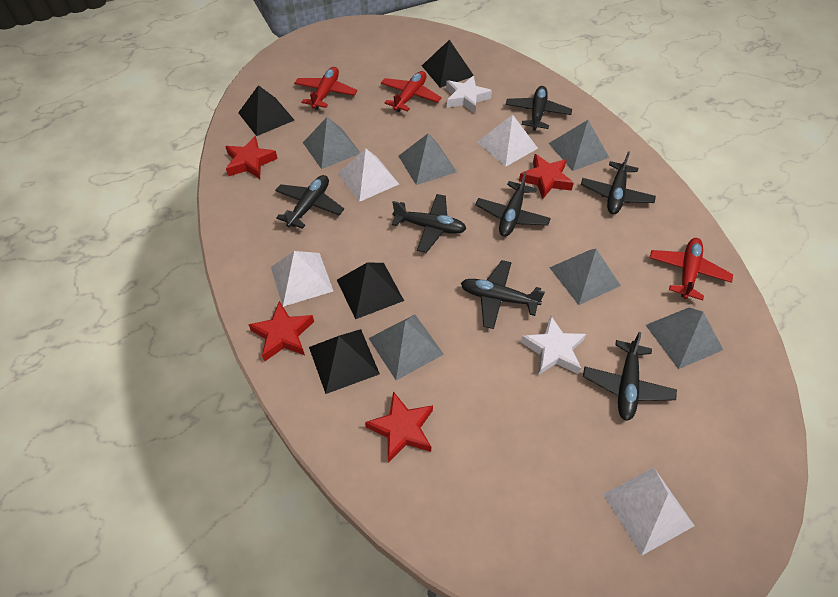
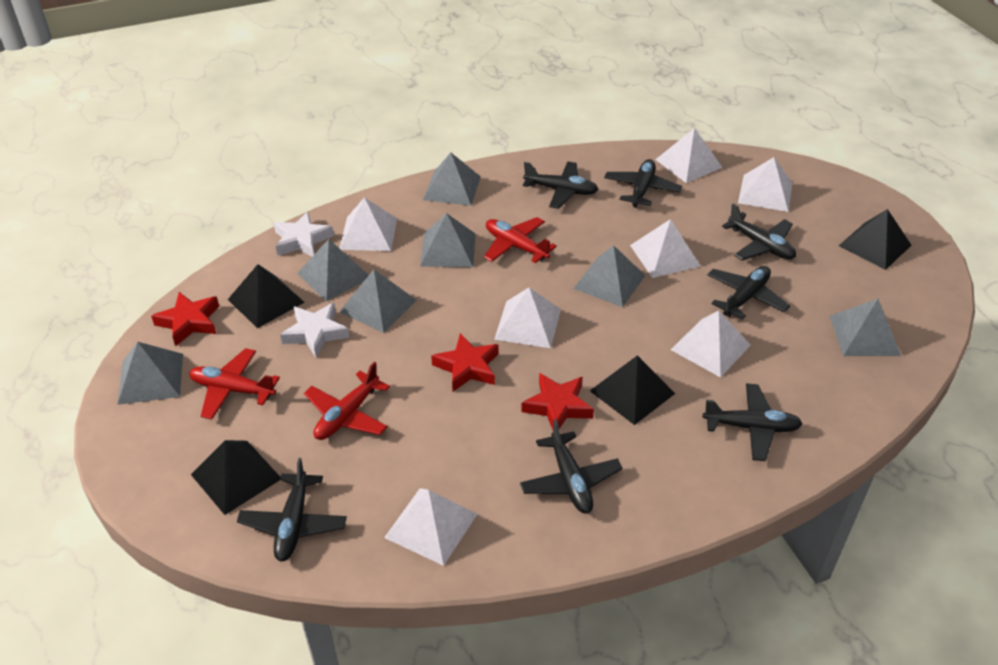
grey pyramid: 6 -> 7
red star: 4 -> 3
white pyramid: 4 -> 7

